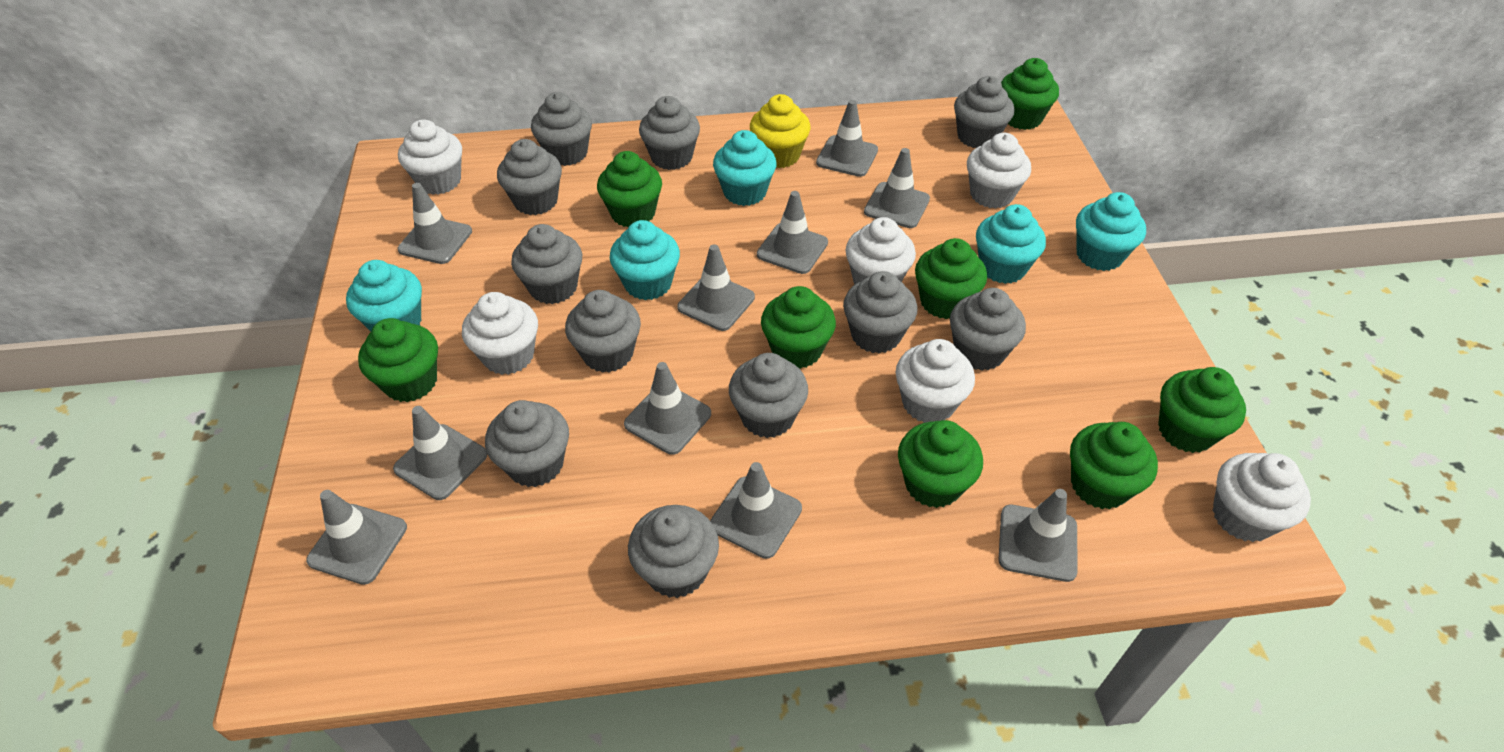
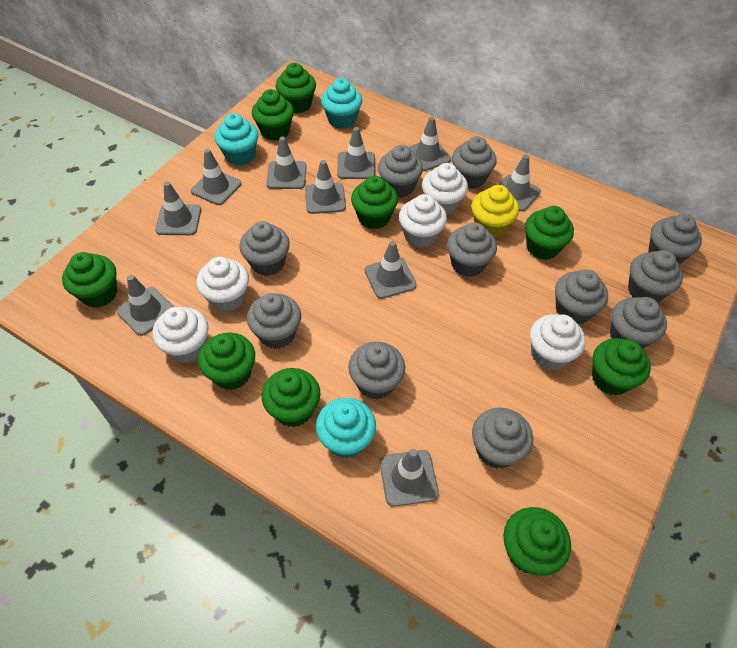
green cupcake: 8 -> 9
turquoise cupcake: 5 -> 3
white cupcake: 6 -> 5

